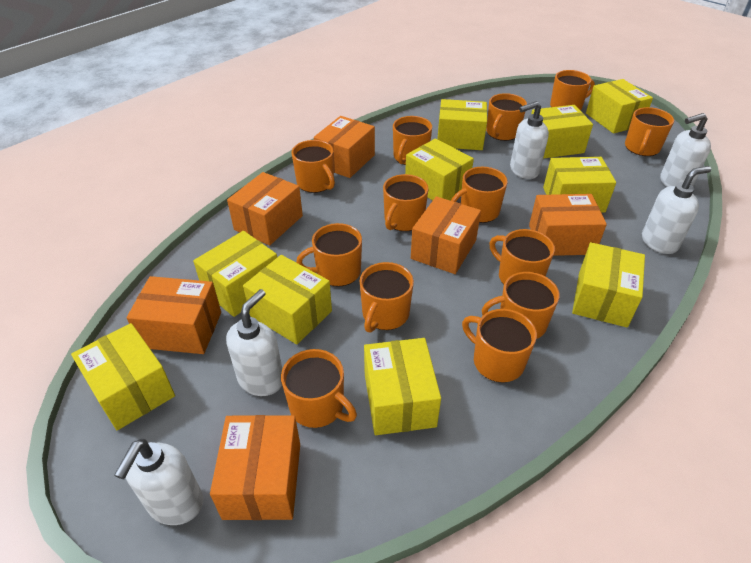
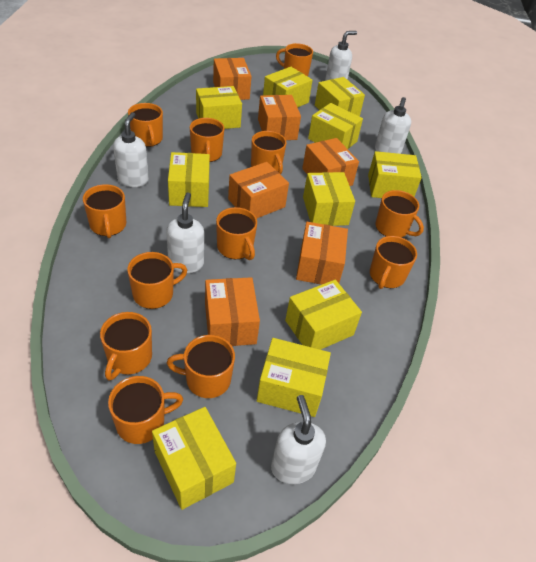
orange mug: 13 -> 12

